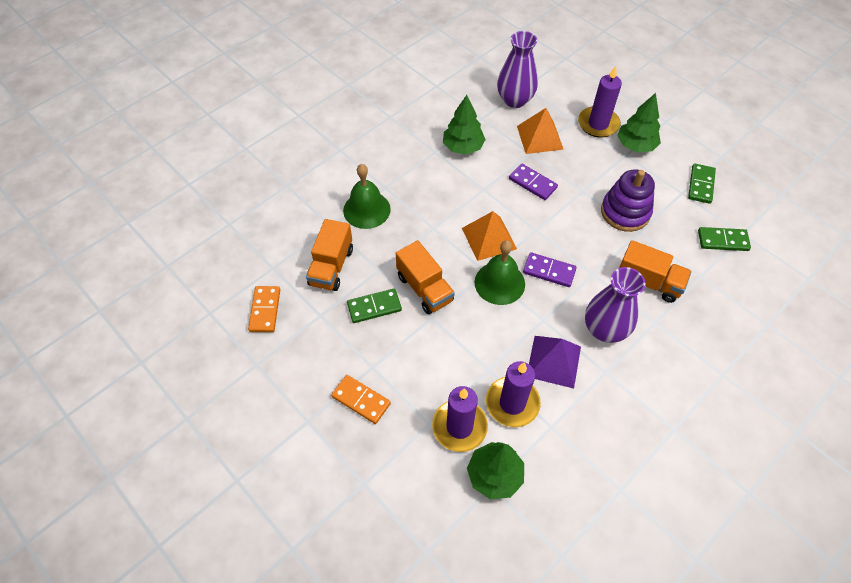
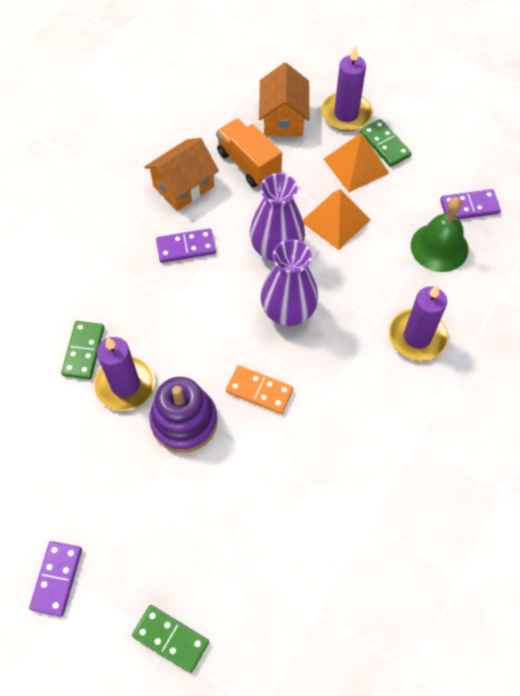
green bell: 2 -> 1
green tree: 3 -> 0
orange domino: 2 -> 1
orange house: 0 -> 2
orange truck: 3 -> 1
purple domino: 2 -> 3
purple pyramid: 1 -> 0

